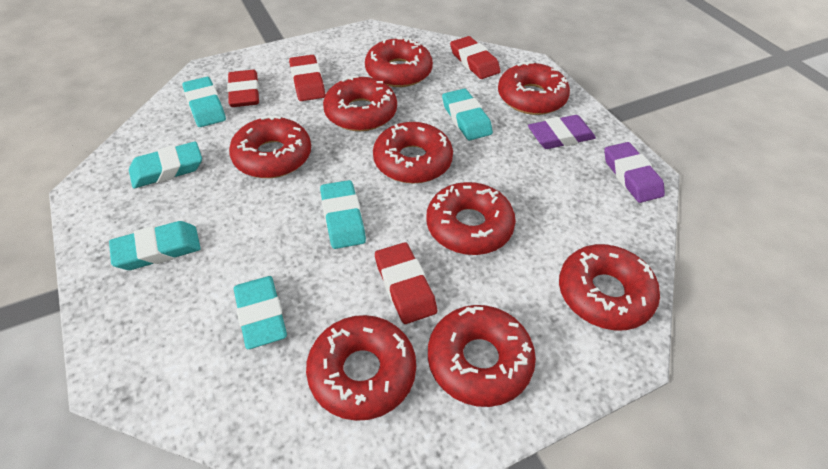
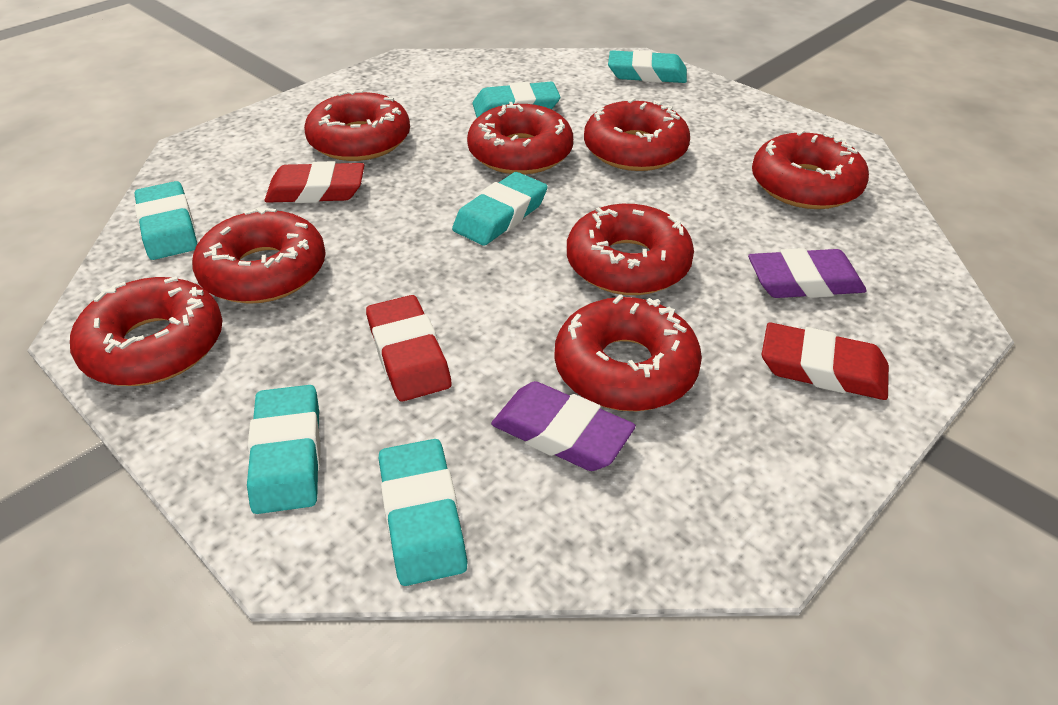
red donut: 9 -> 8
red eraser: 4 -> 3

